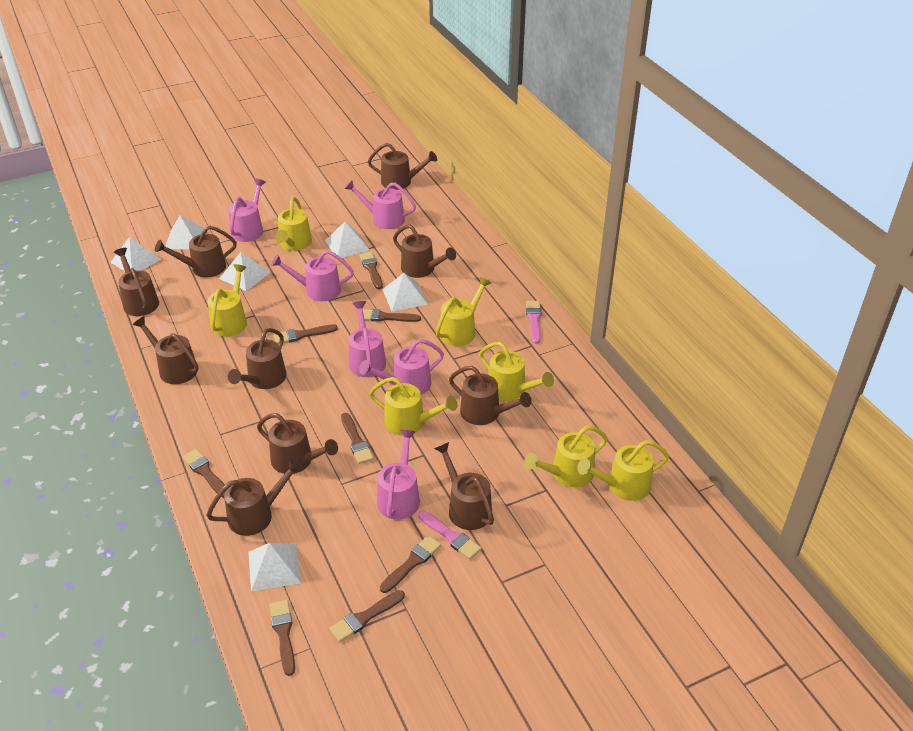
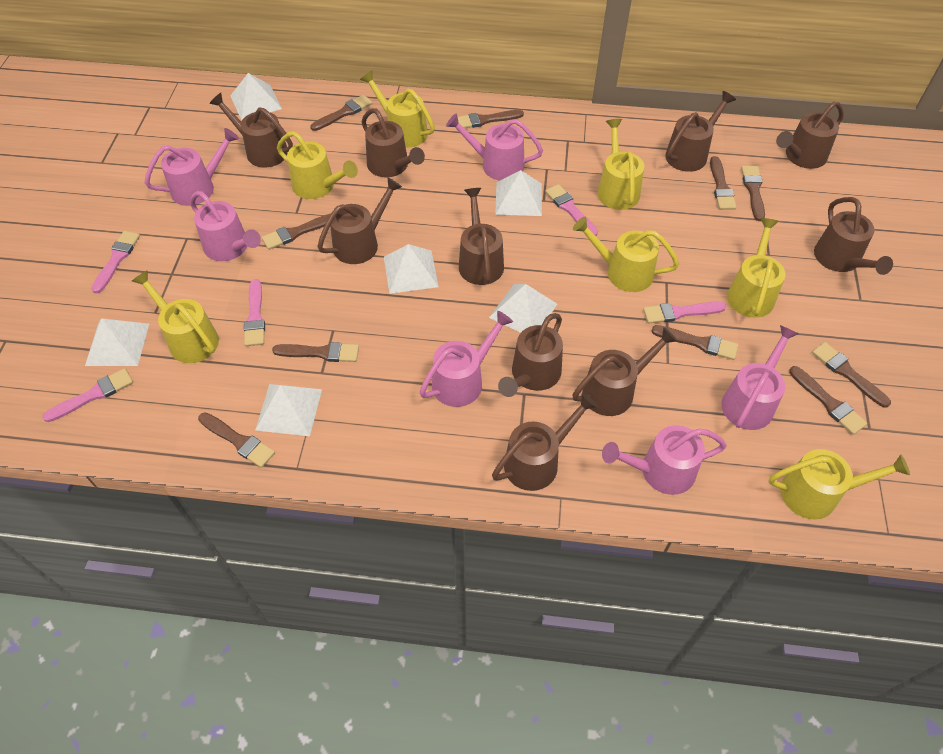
brown brush: 8 -> 10
pink brush: 2 -> 5

